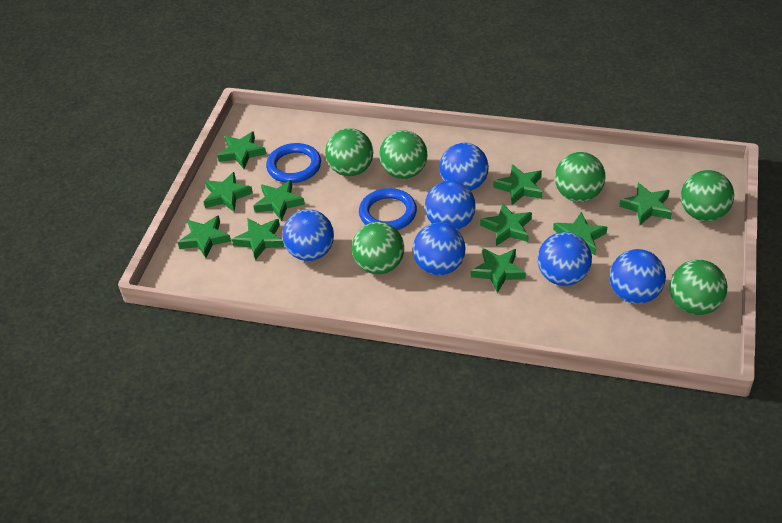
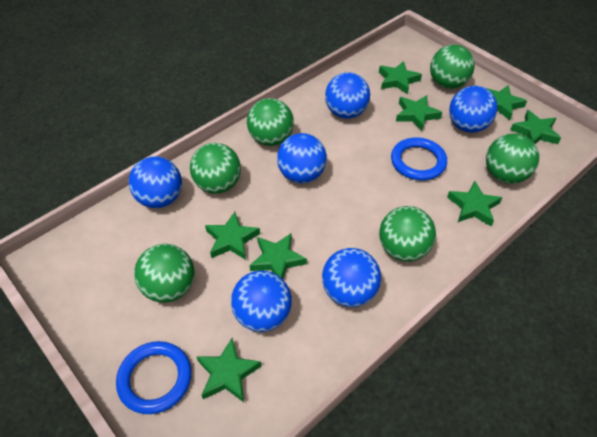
green star: 10 -> 8

